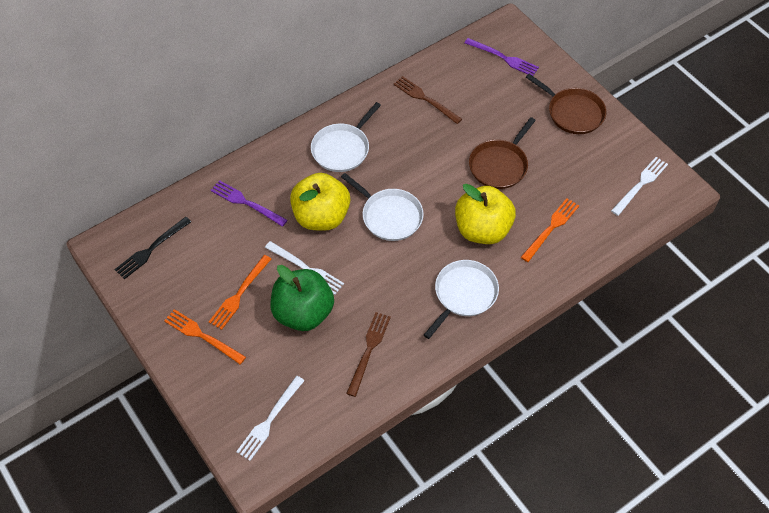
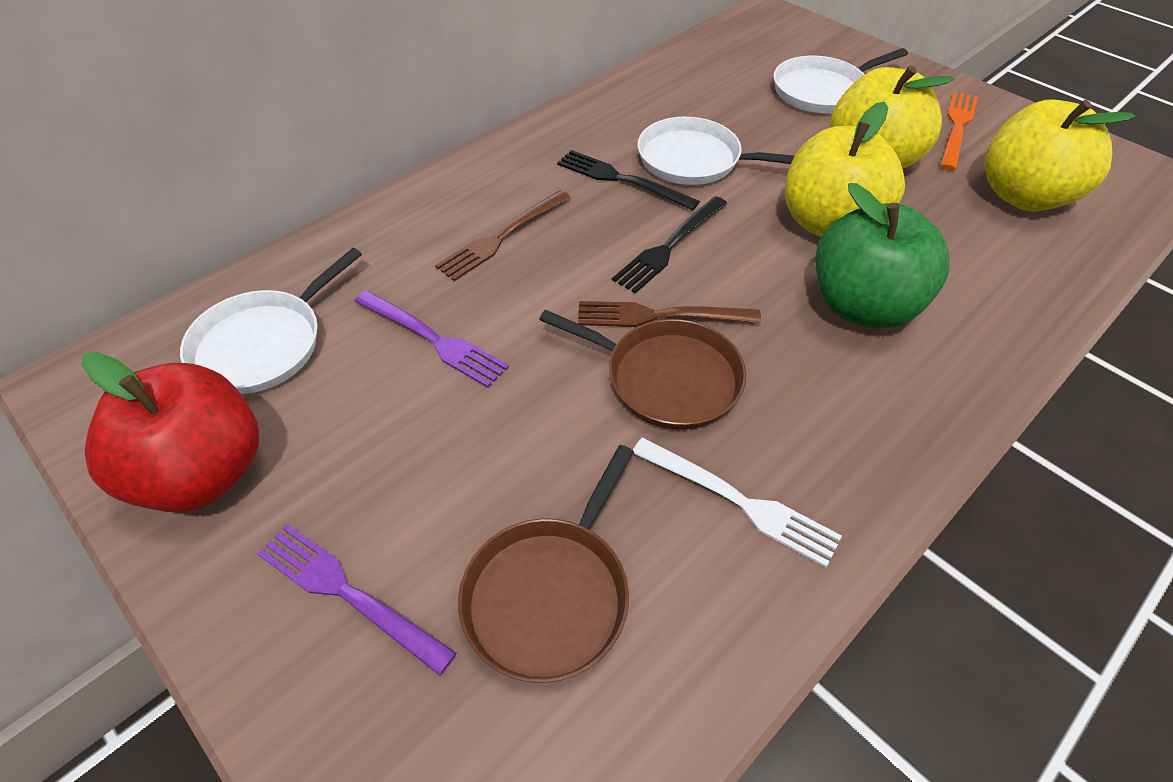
black fork: 1 -> 2
orange fork: 3 -> 1
red apple: 0 -> 1
white fork: 3 -> 1
yellow apple: 2 -> 3

